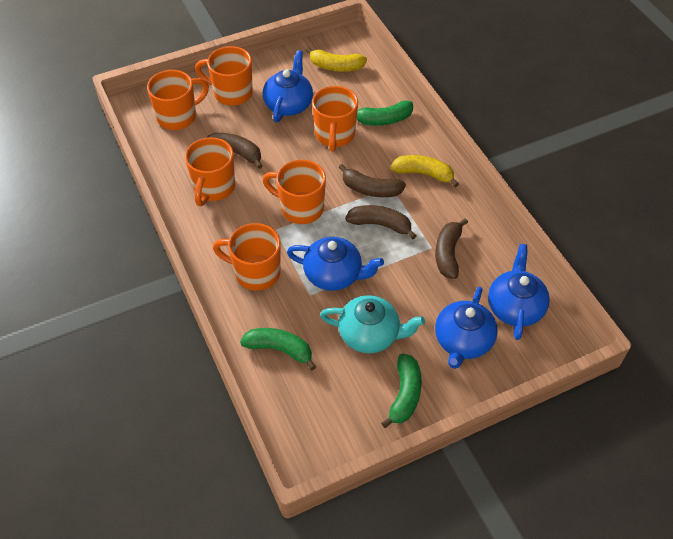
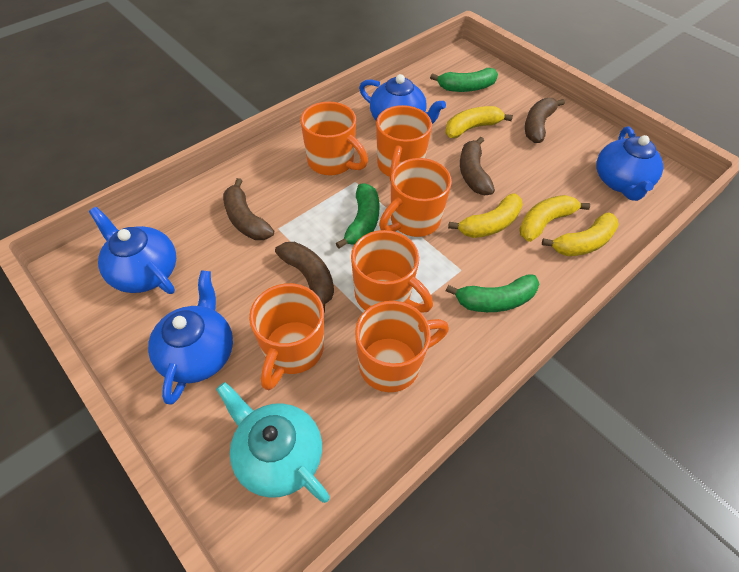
yellow banana: 2 -> 4

